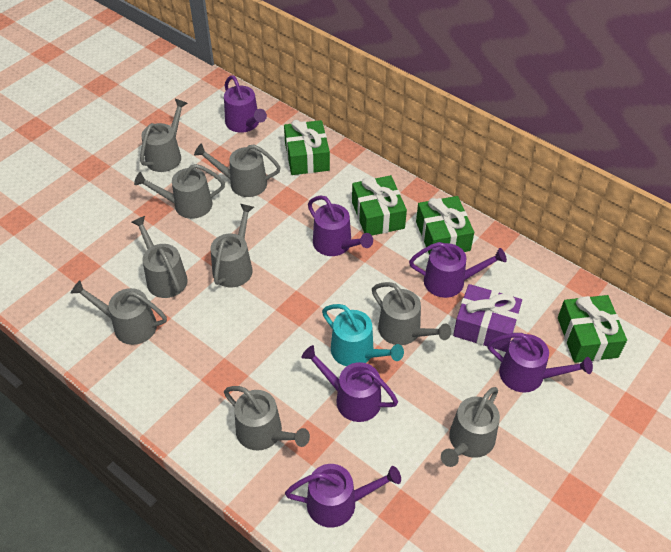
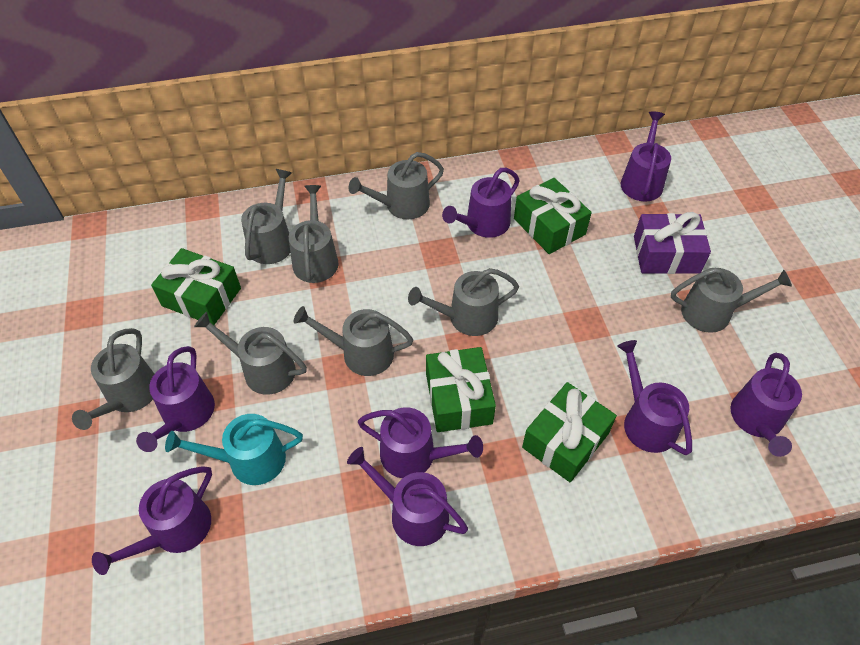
grey watering can: 9 -> 8
purple watering can: 6 -> 8

